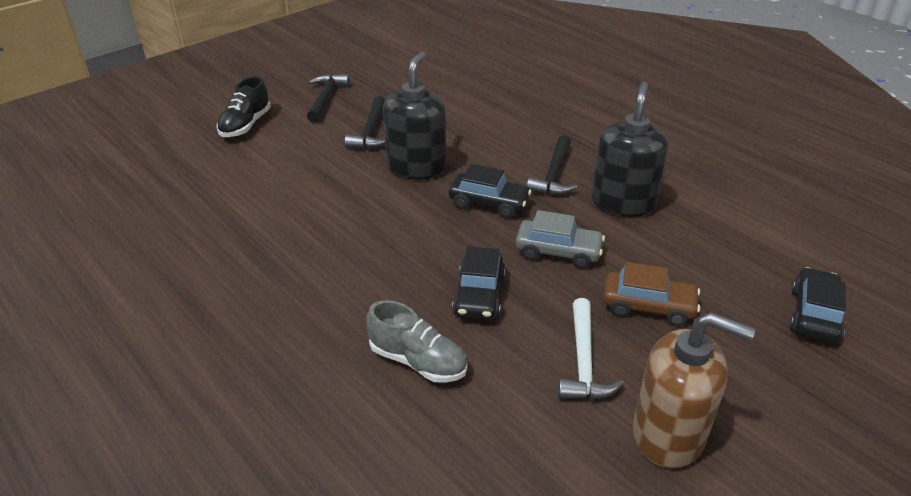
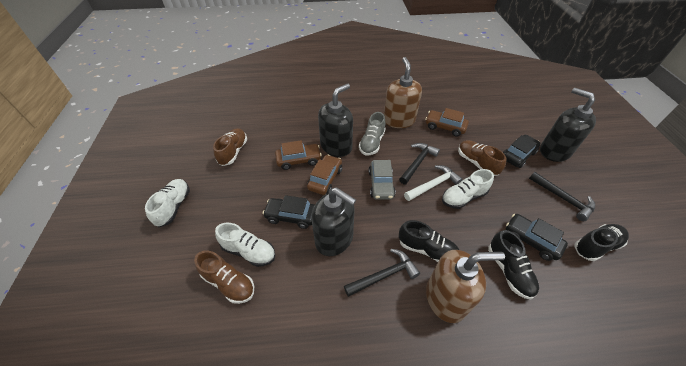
black shoe: 1 -> 3
black soap dispenser: 2 -> 3
brown car: 1 -> 3
brown shoe: 0 -> 3
brown soap dispenser: 1 -> 2
white shoe: 0 -> 3

